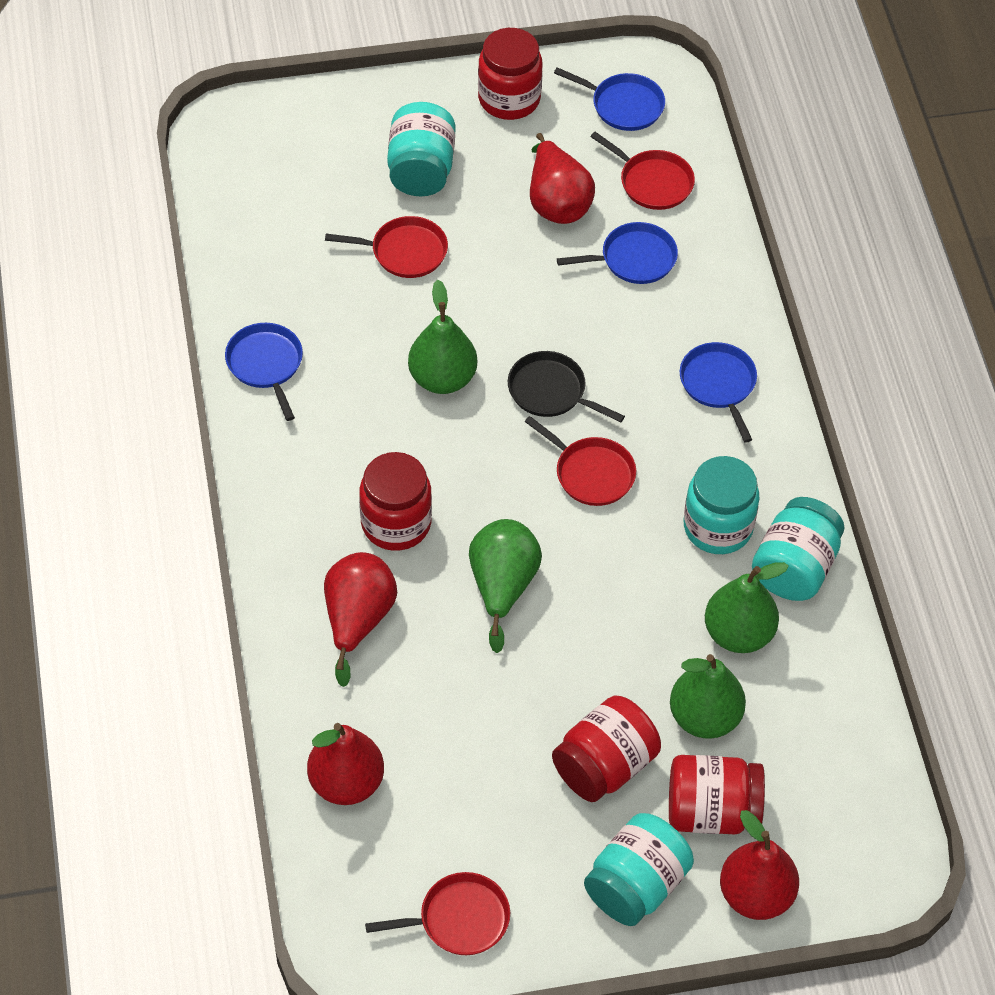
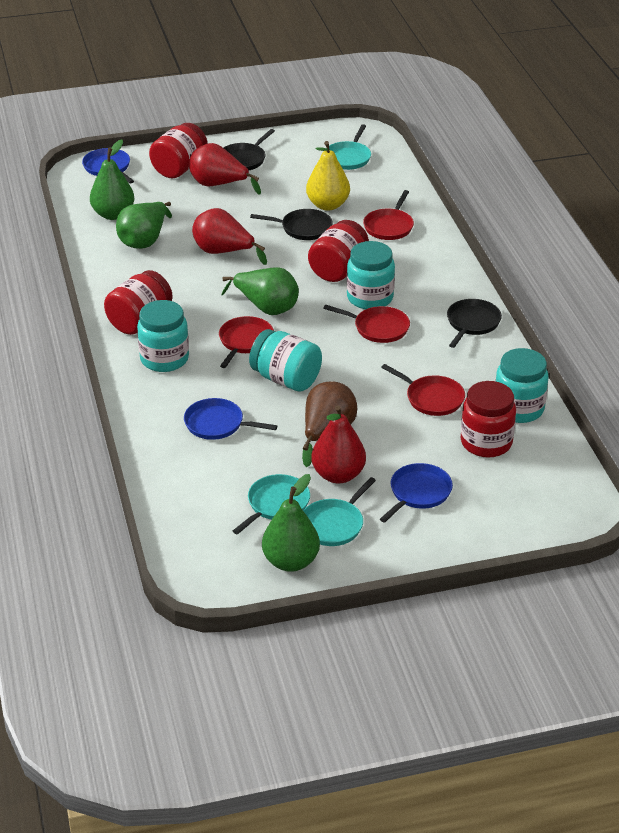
black pan: 1 -> 3
blue pan: 4 -> 3
brown pear: 0 -> 1
red pear: 4 -> 3
turquoise pan: 0 -> 3
yellow pear: 0 -> 1

